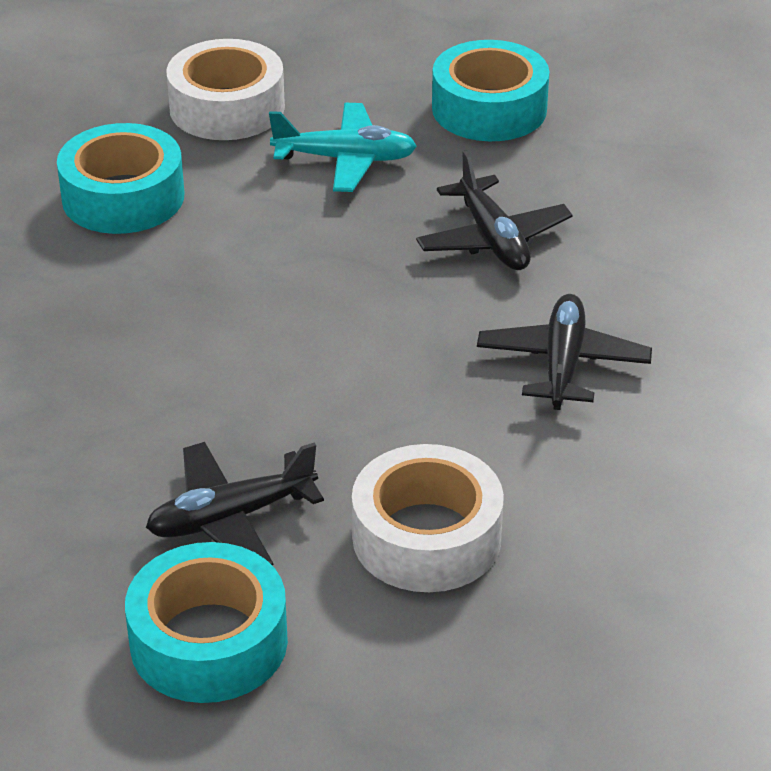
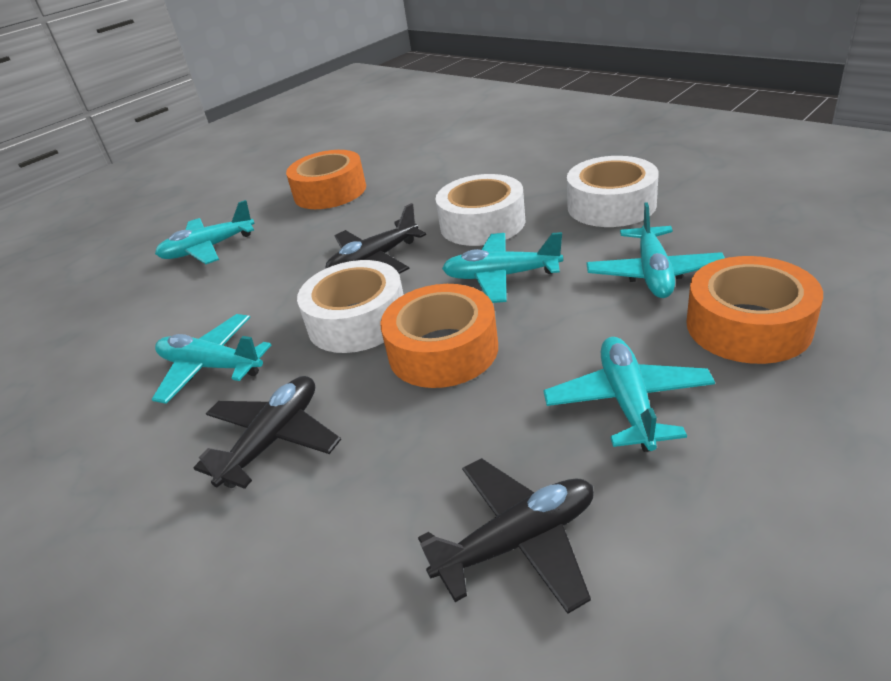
orange tape: 0 -> 3
turquoise plane: 1 -> 5
turquoise tape: 3 -> 0
white tape: 2 -> 3

